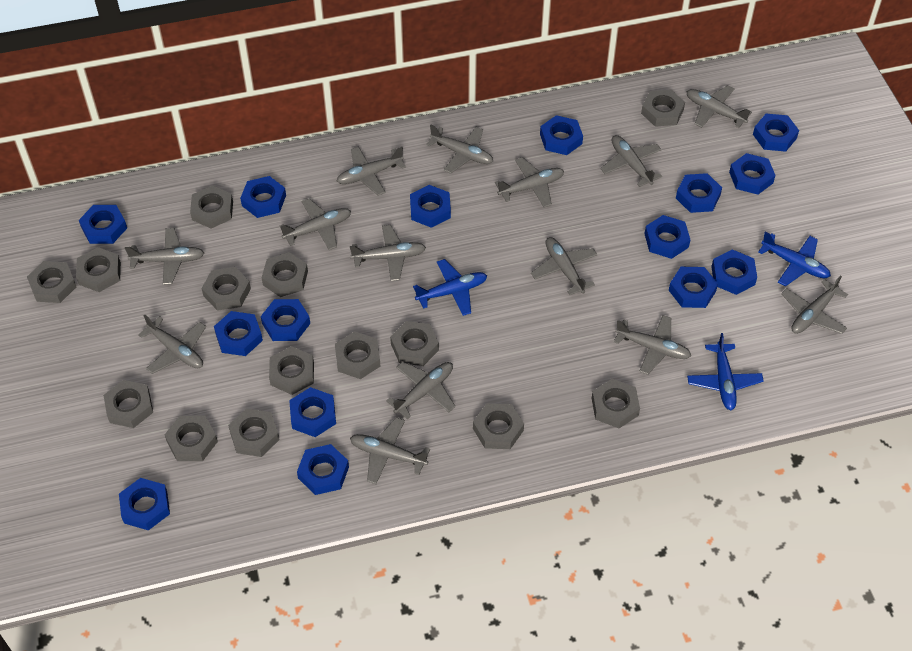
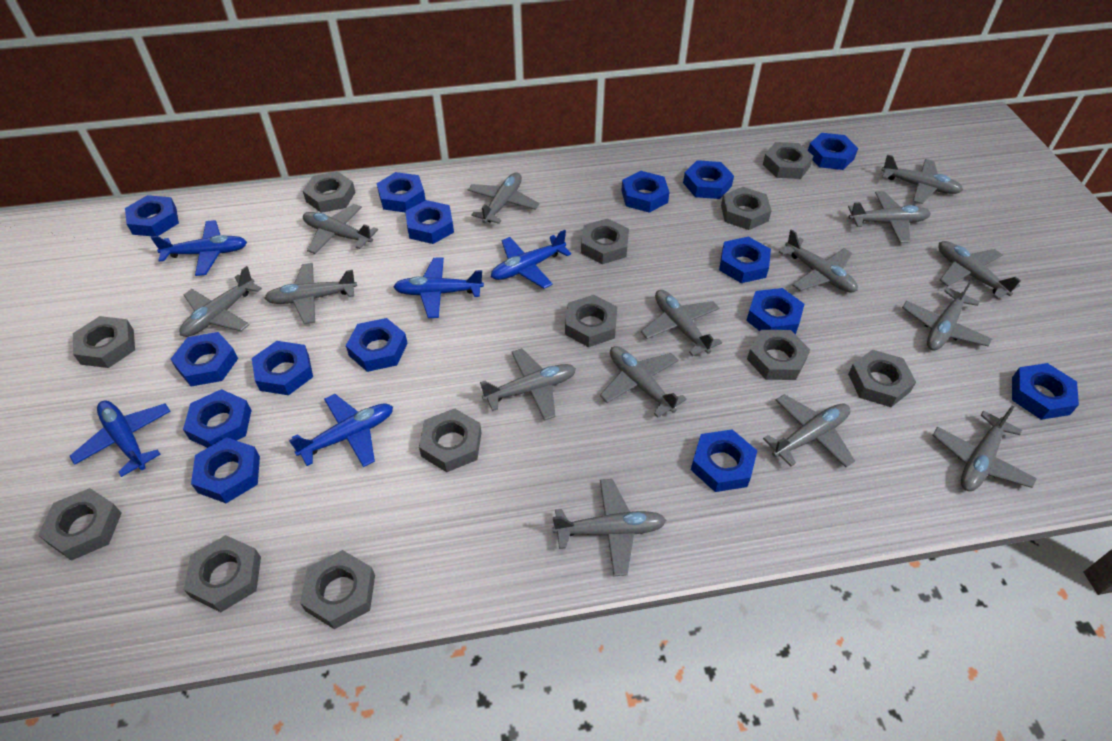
blue plane: 3 -> 5
grey nut: 14 -> 12
grey plane: 14 -> 15

